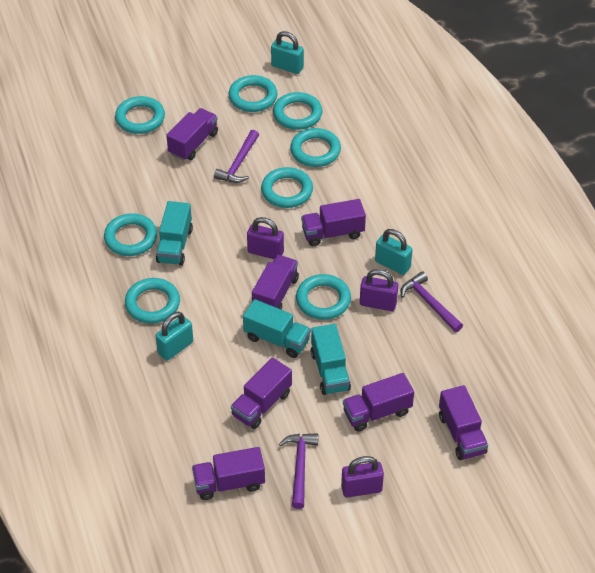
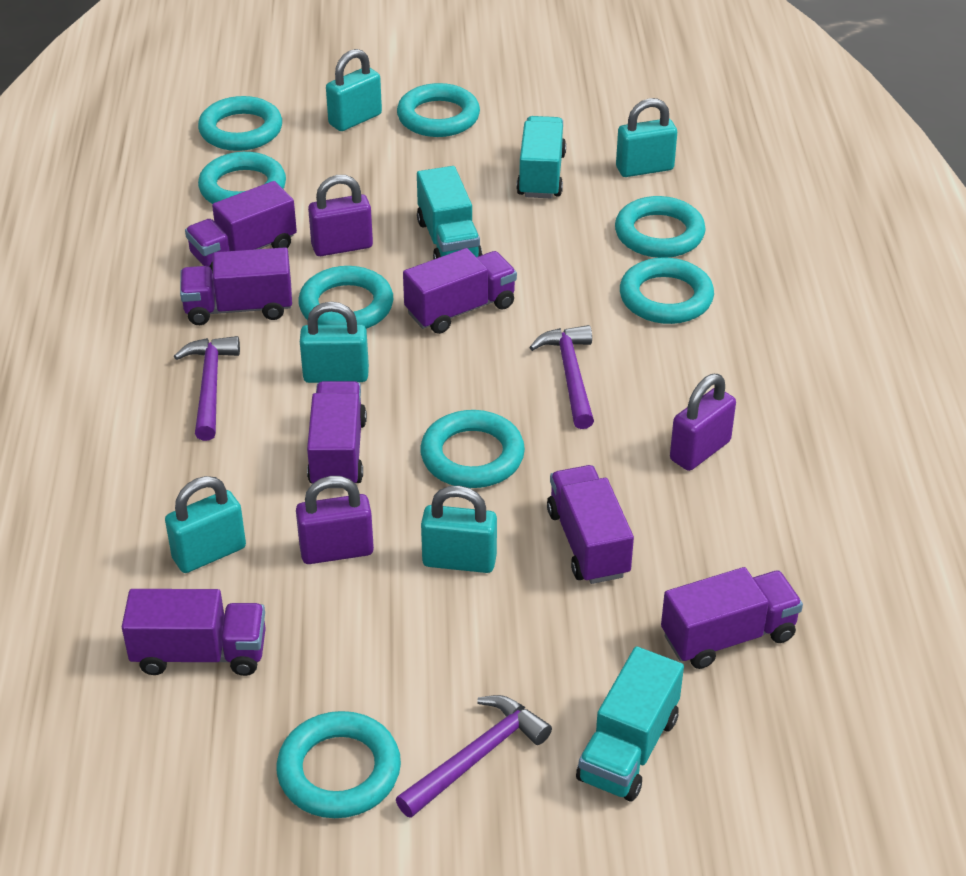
turquoise padlock: 3 -> 5

